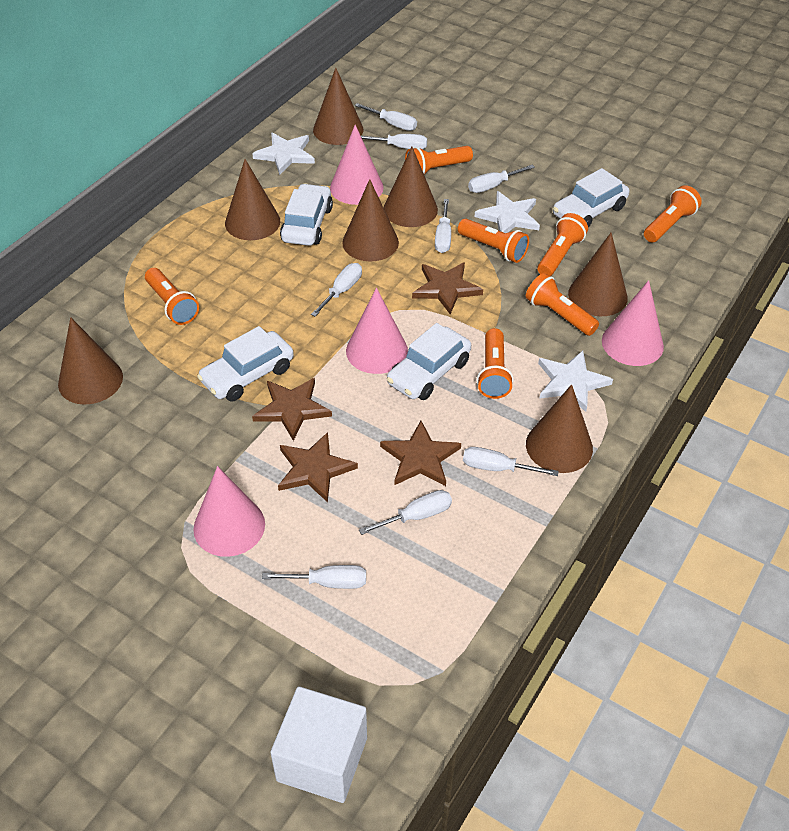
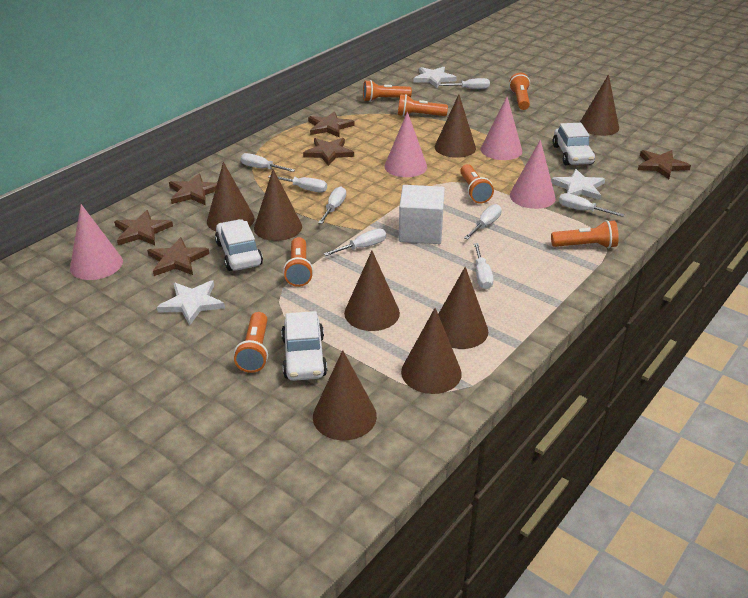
brown cone: 7 -> 8
brown star: 4 -> 6
white car: 4 -> 3

